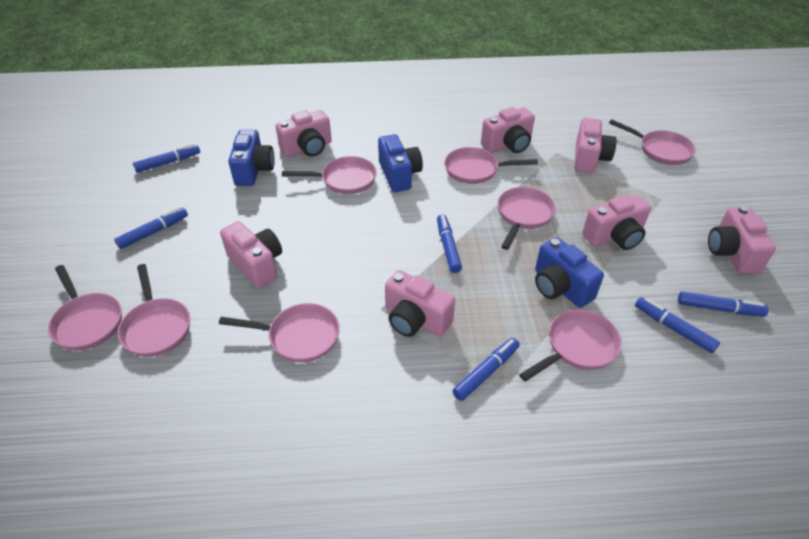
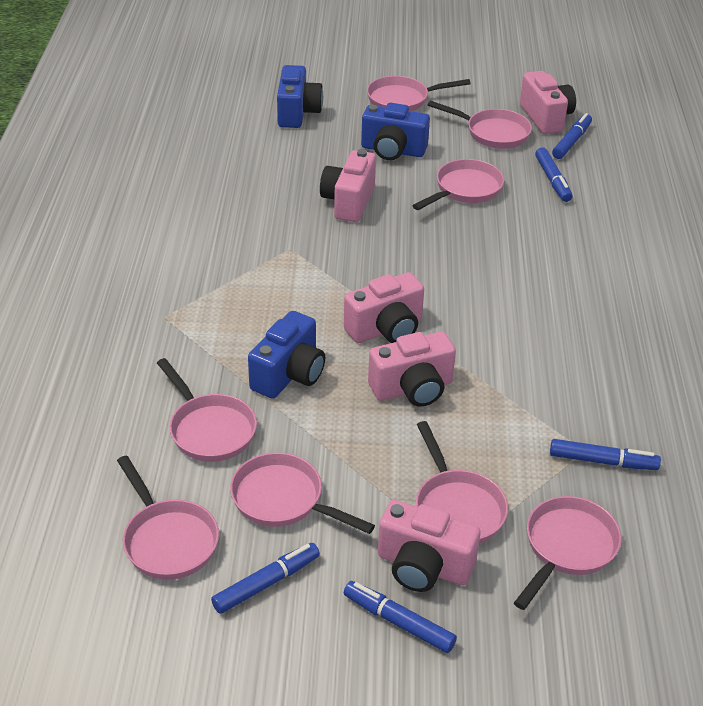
blue marker: 6 -> 5
pink camera: 7 -> 5

